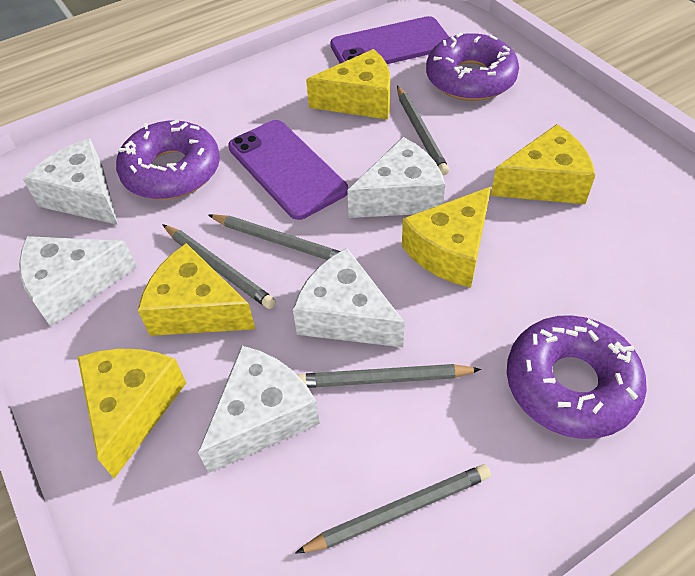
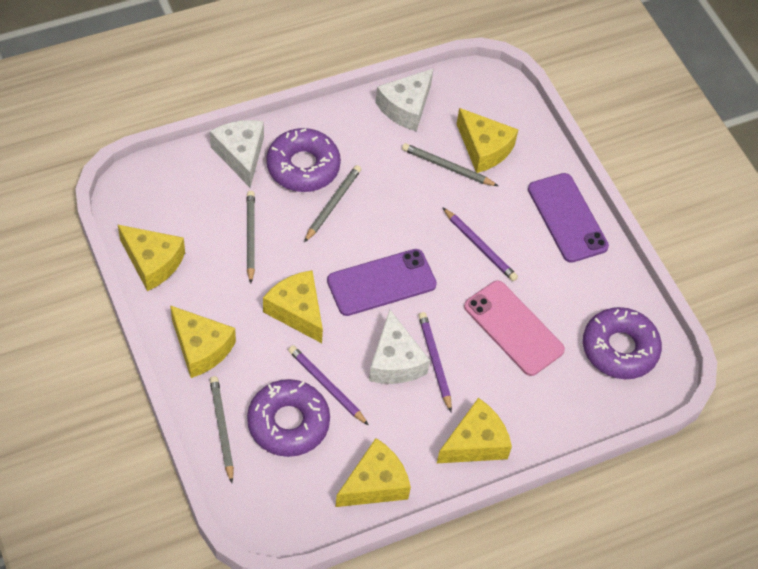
grey pencil: 5 -> 4
pink phone: 0 -> 1
purple pencil: 0 -> 3
white cheese: 5 -> 3
yellow cheese: 5 -> 6

